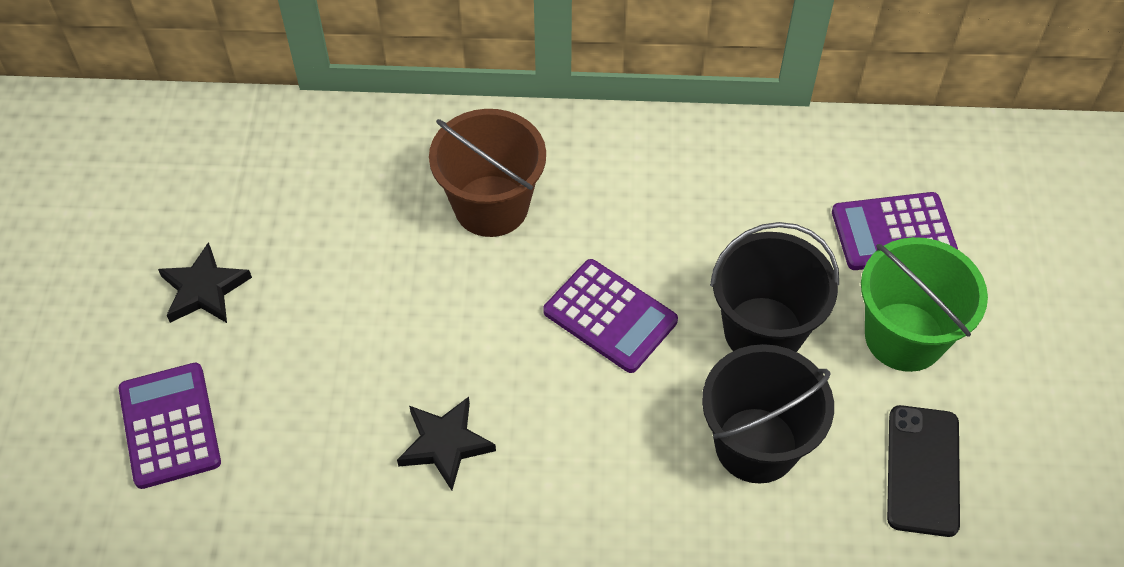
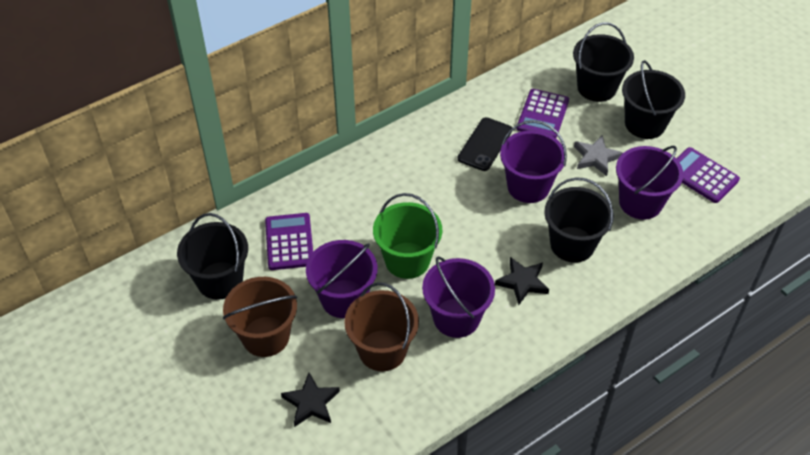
black bucket: 2 -> 4
brown bucket: 1 -> 2
grey star: 0 -> 1
purple bucket: 0 -> 4

